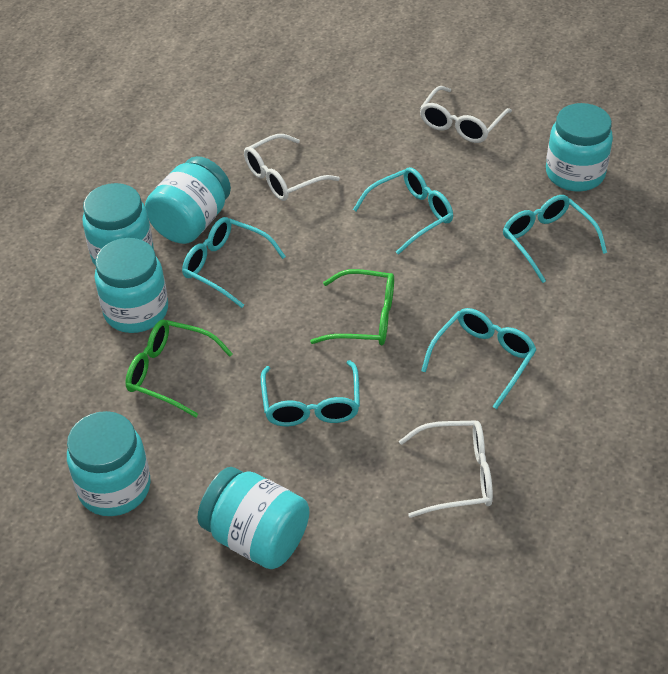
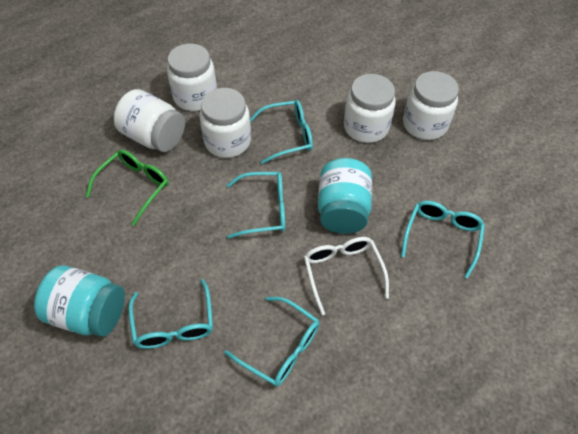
green glasses: 2 -> 1
turquoise jar: 6 -> 2
white glasses: 3 -> 1
white jar: 0 -> 5

